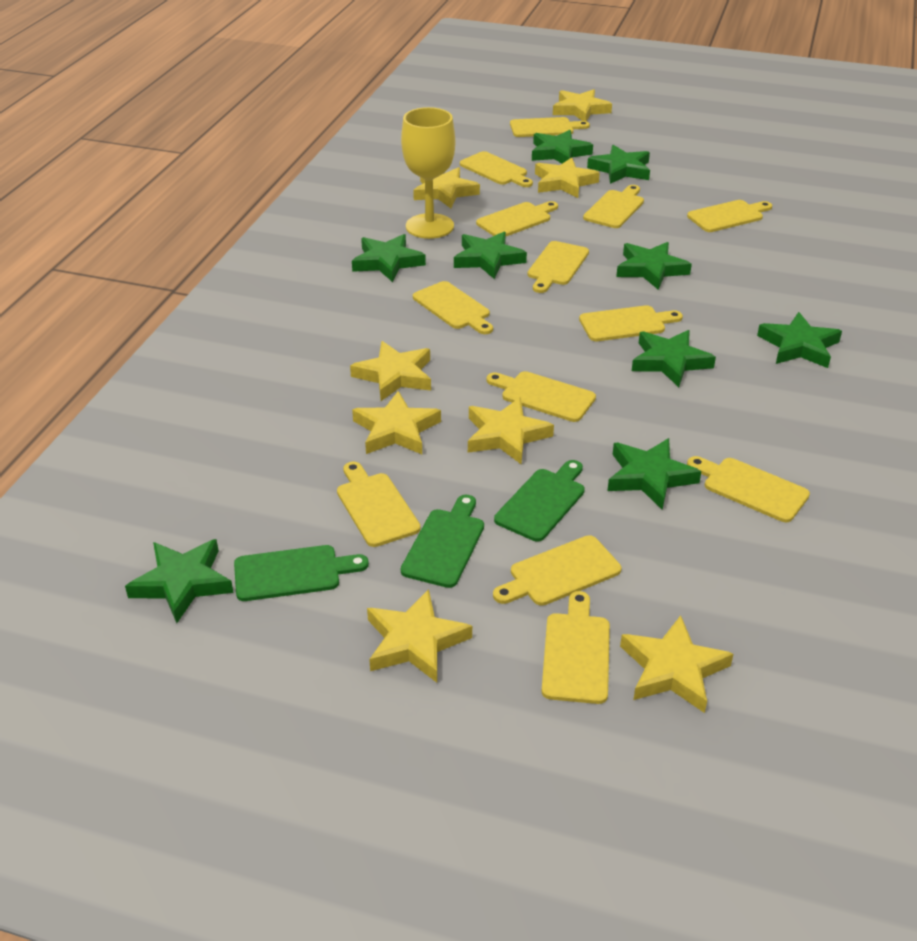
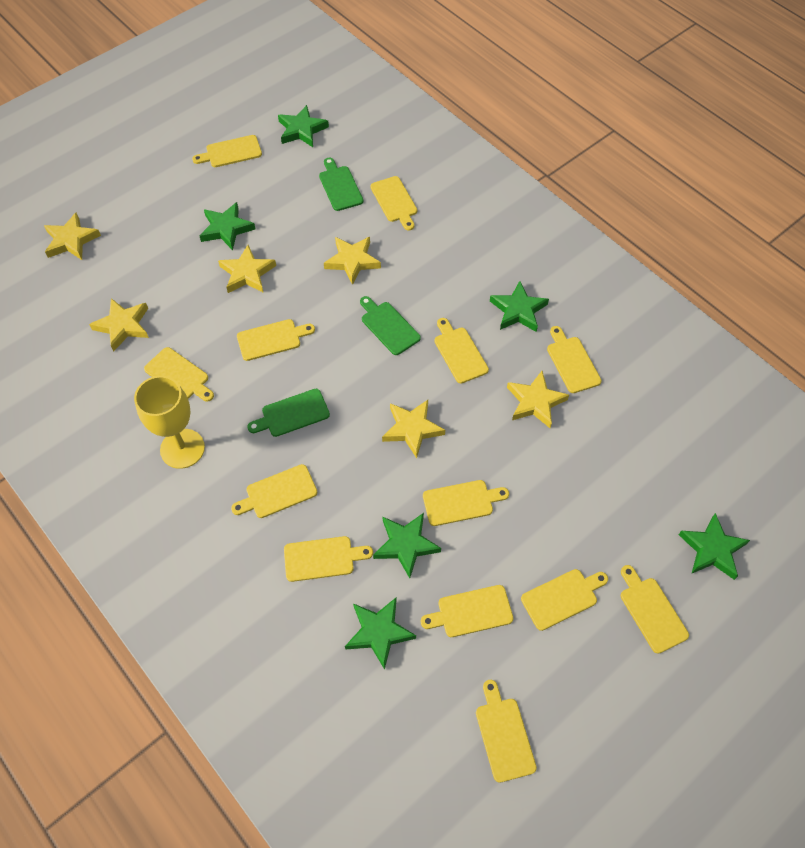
green star: 9 -> 6
yellow star: 8 -> 6

